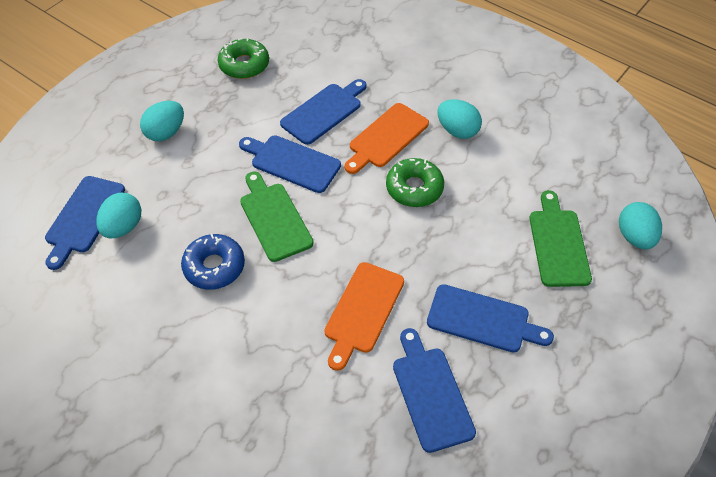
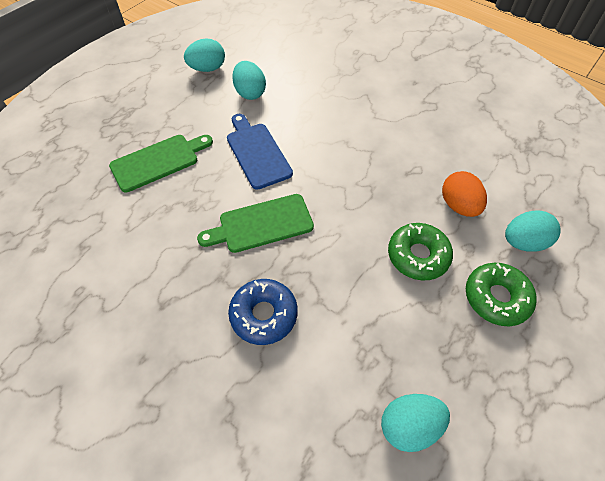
blue cutting board: 5 -> 1
orange cutting board: 2 -> 0
orange egg: 0 -> 1

